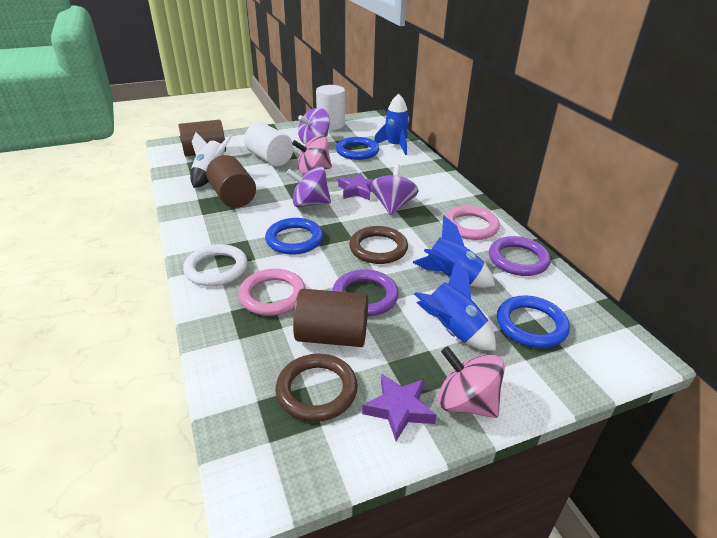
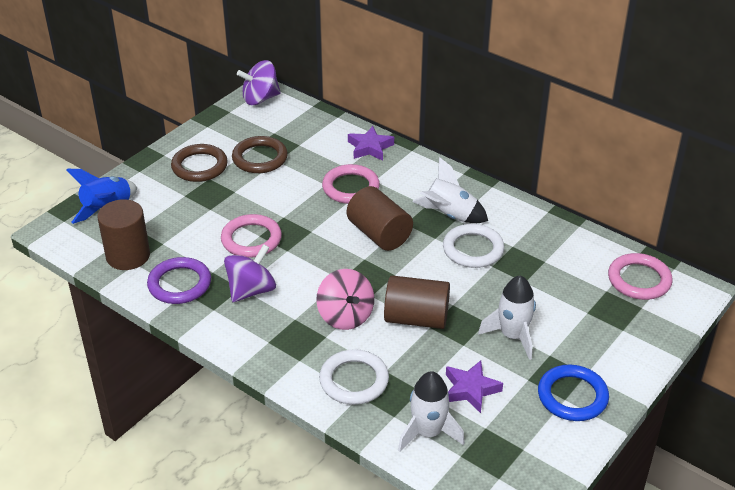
blue ring: 3 -> 1
blue rocket: 3 -> 1
pink ring: 2 -> 3
pink spinning top: 2 -> 1
purple ring: 2 -> 1
purple spinning top: 3 -> 2
white cylinder: 2 -> 0
white ring: 1 -> 2
white rocket: 1 -> 3

